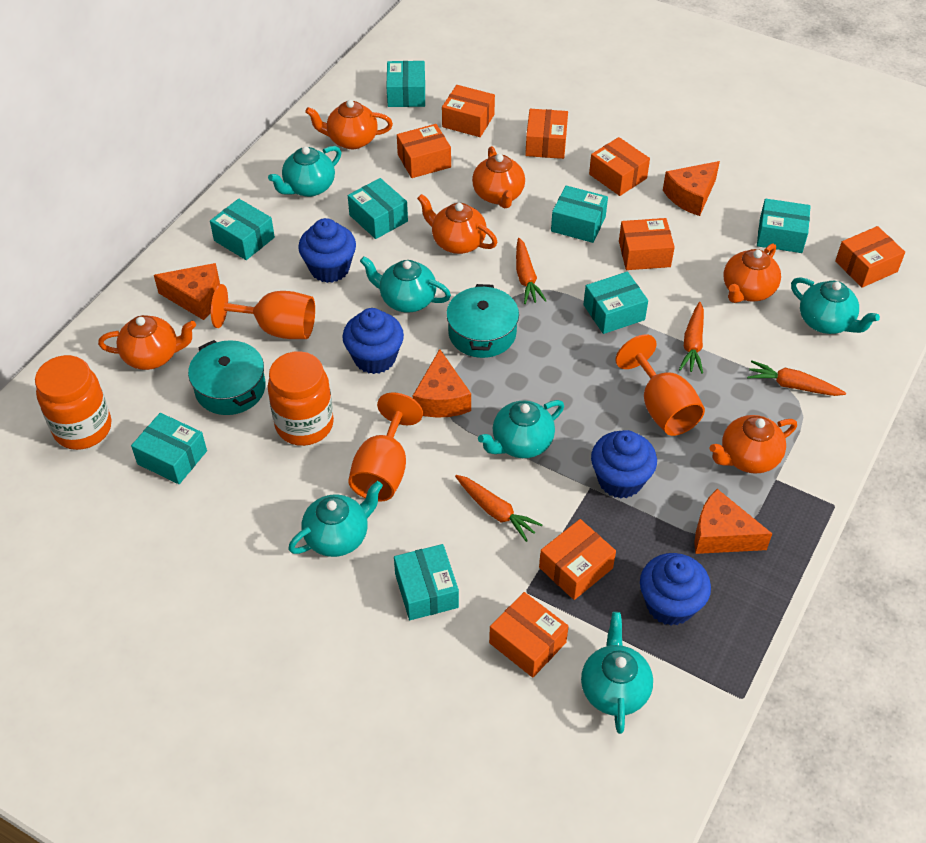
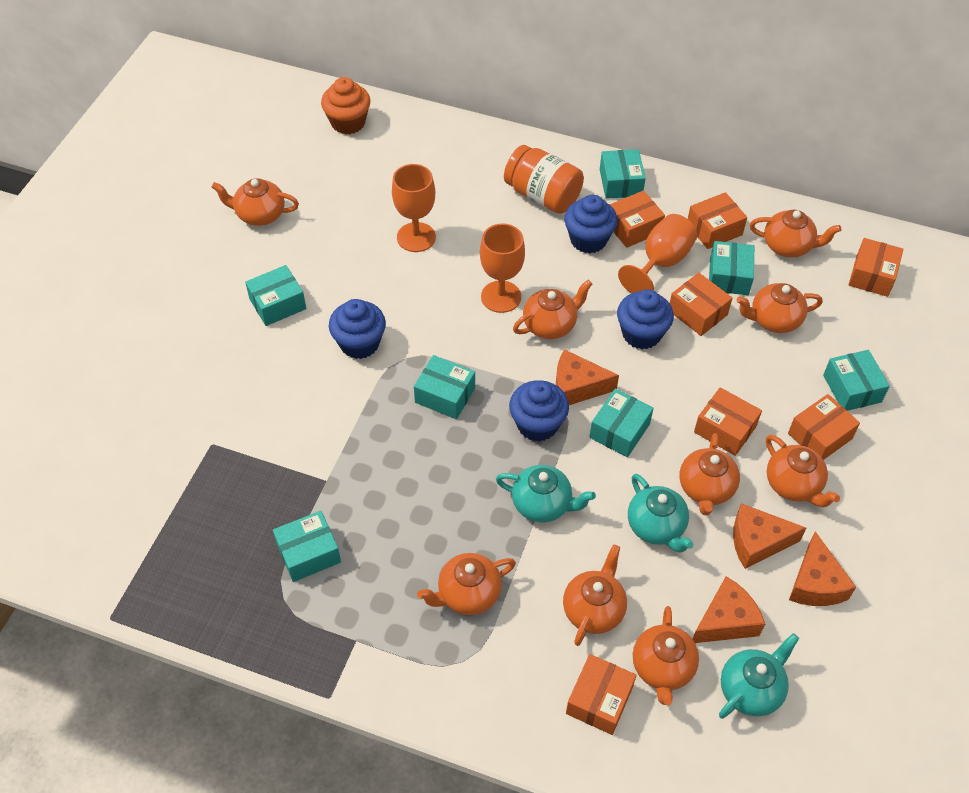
orange box: 8 -> 7
orange carrot: 4 -> 0
orange cupcake: 0 -> 1
orange jar: 2 -> 1
orange teapot: 6 -> 9
turquoise box: 8 -> 7
turquoise pot: 2 -> 0
turquoise teapot: 6 -> 3

